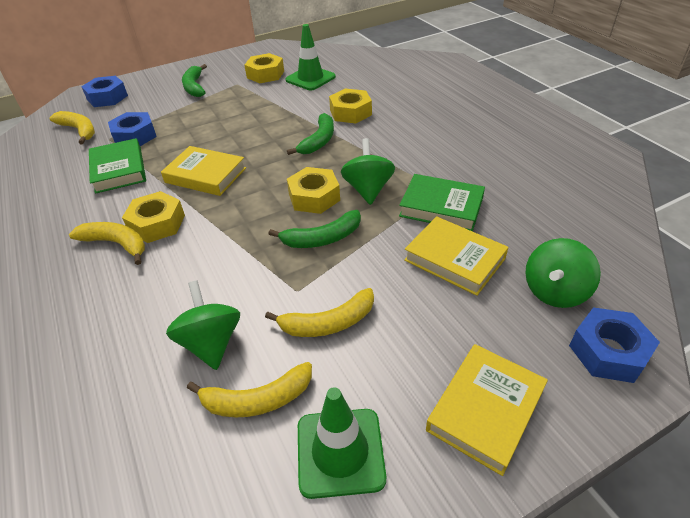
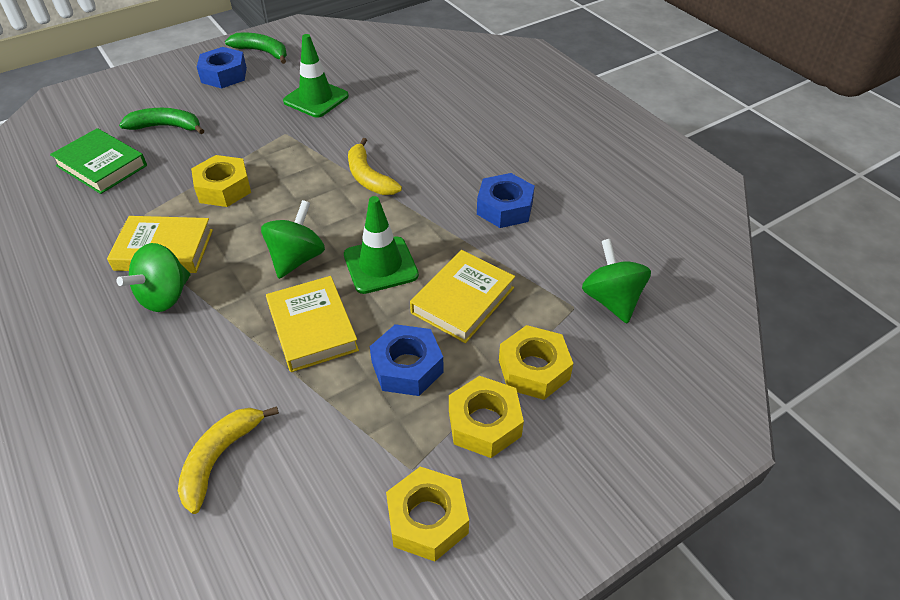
green banana: 3 -> 2
green book: 2 -> 1
yellow banana: 4 -> 2

